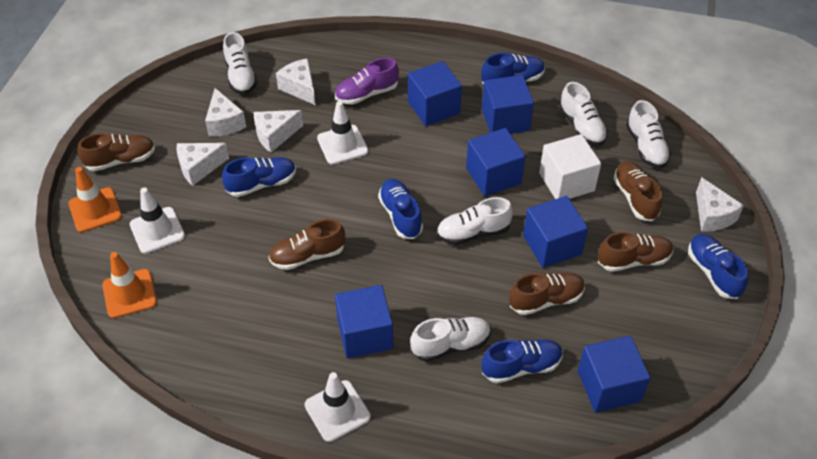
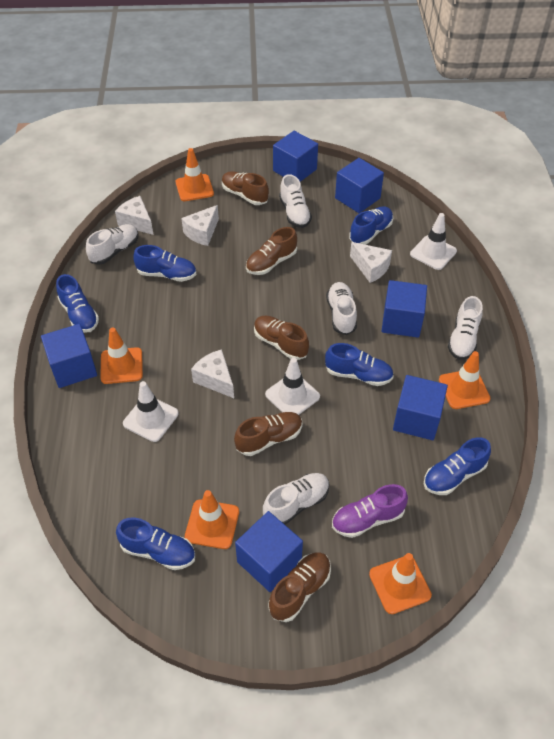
blue shoe: 5 -> 6
orange traffic cone: 2 -> 5
white cheese: 5 -> 4
white cube: 1 -> 0

